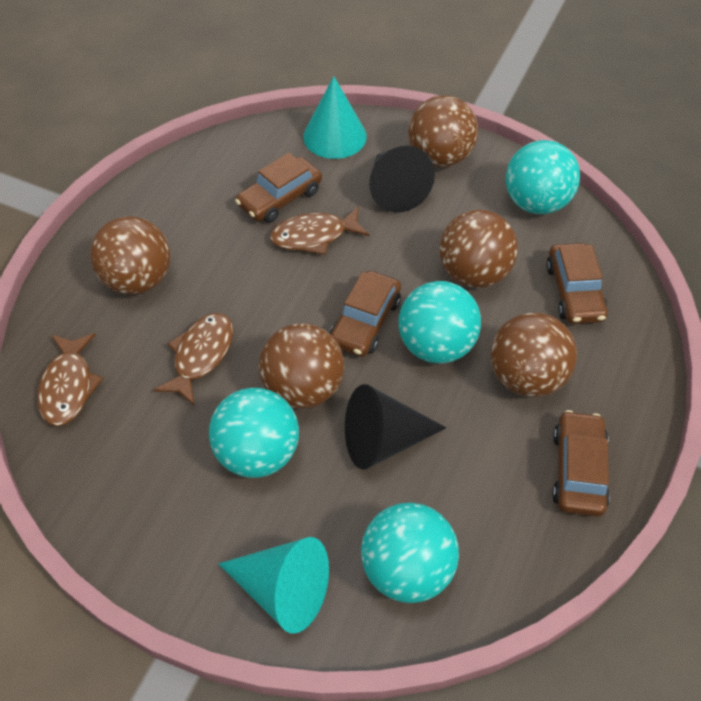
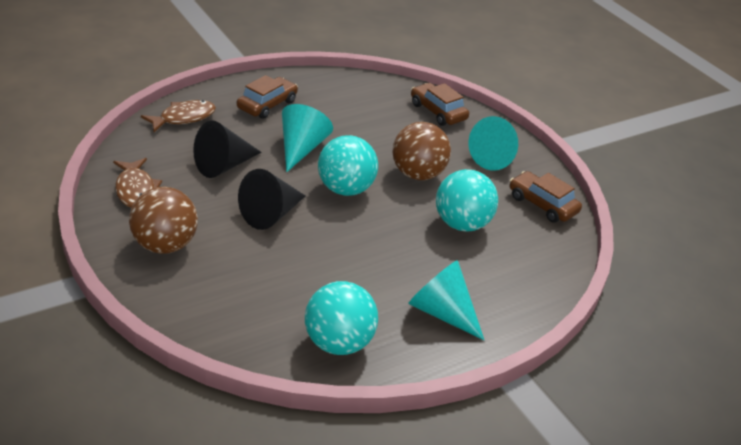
brown ball: 5 -> 2
brown car: 4 -> 3
brown fish: 3 -> 2
turquoise ball: 4 -> 3
turquoise cone: 2 -> 3

